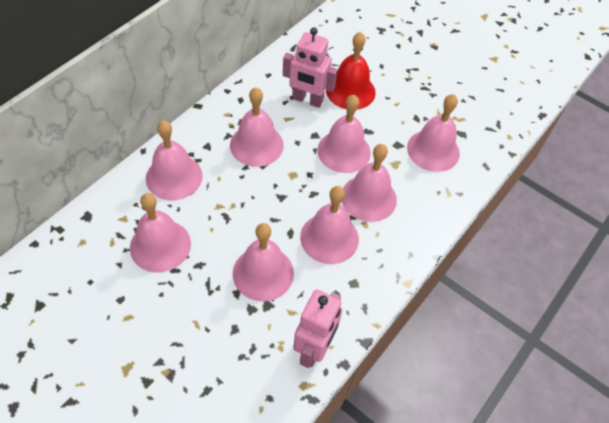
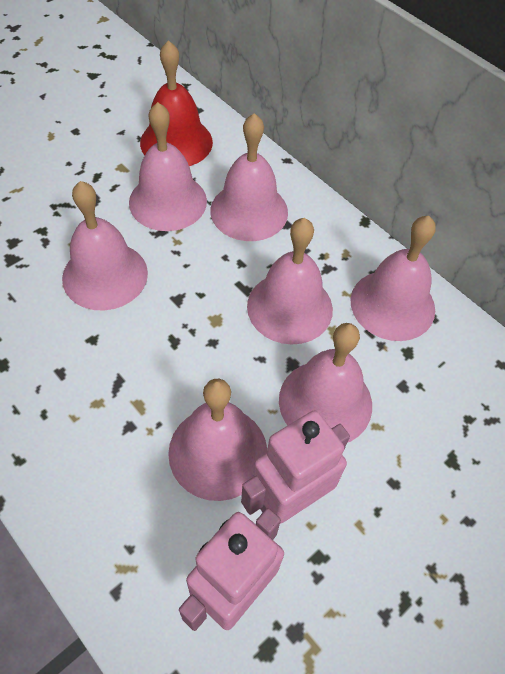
pink bell: 8 -> 7

